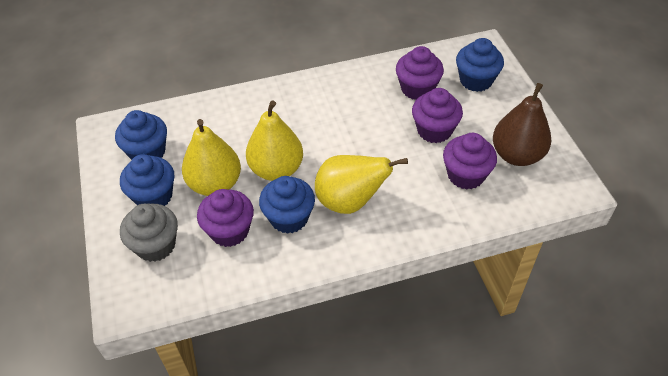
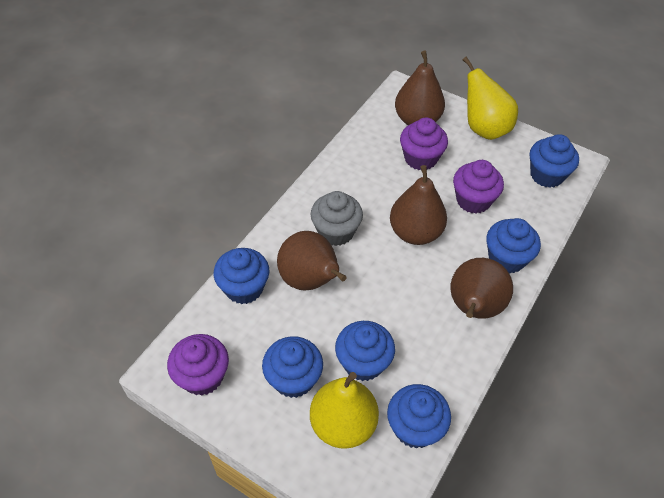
blue cupcake: 4 -> 6
brown pear: 1 -> 4
purple cupcake: 4 -> 3
yellow pear: 3 -> 2

